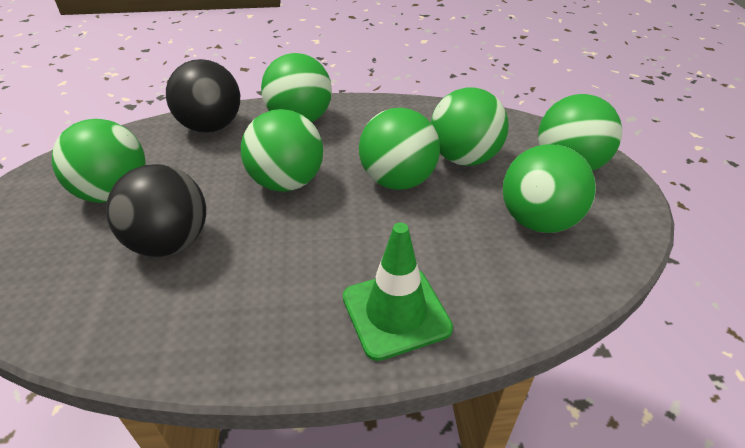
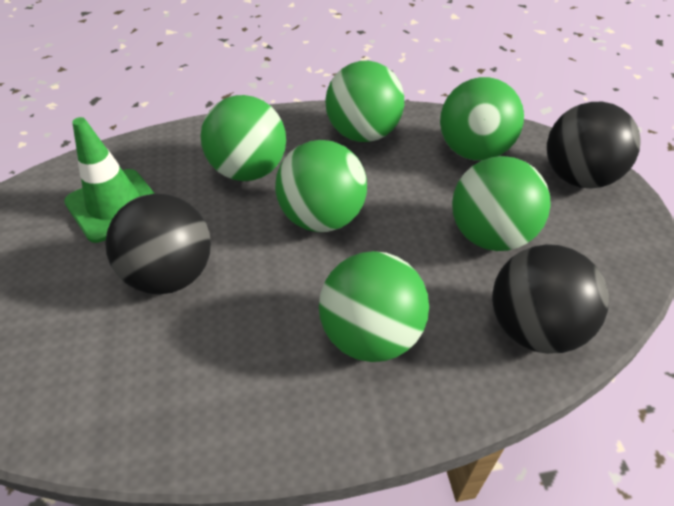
black ball: 2 -> 3
green ball: 7 -> 6

